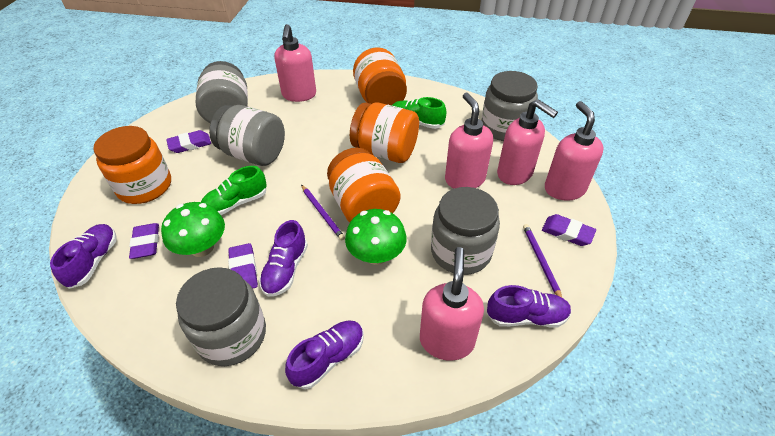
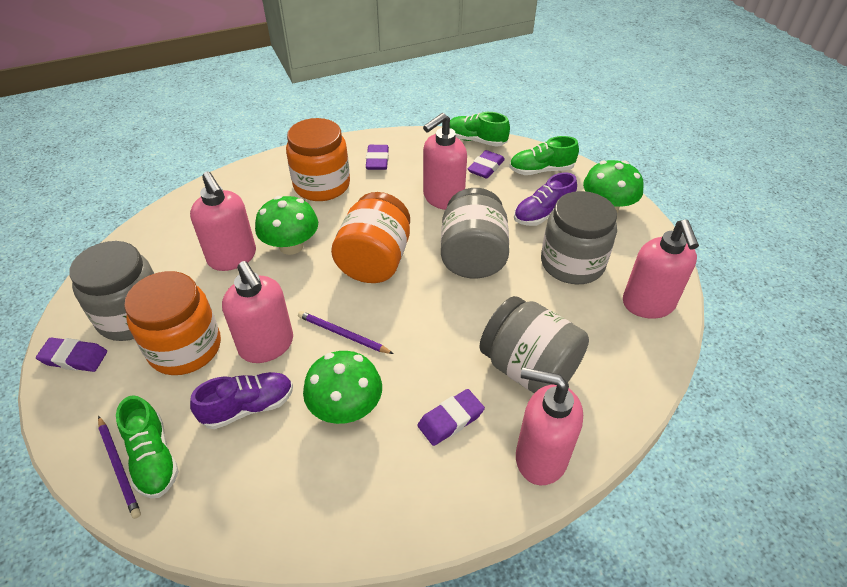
green mushroom: 2 -> 3
green shoe: 2 -> 3
grey jar: 5 -> 4
orange jar: 4 -> 3
purple shoe: 4 -> 2

